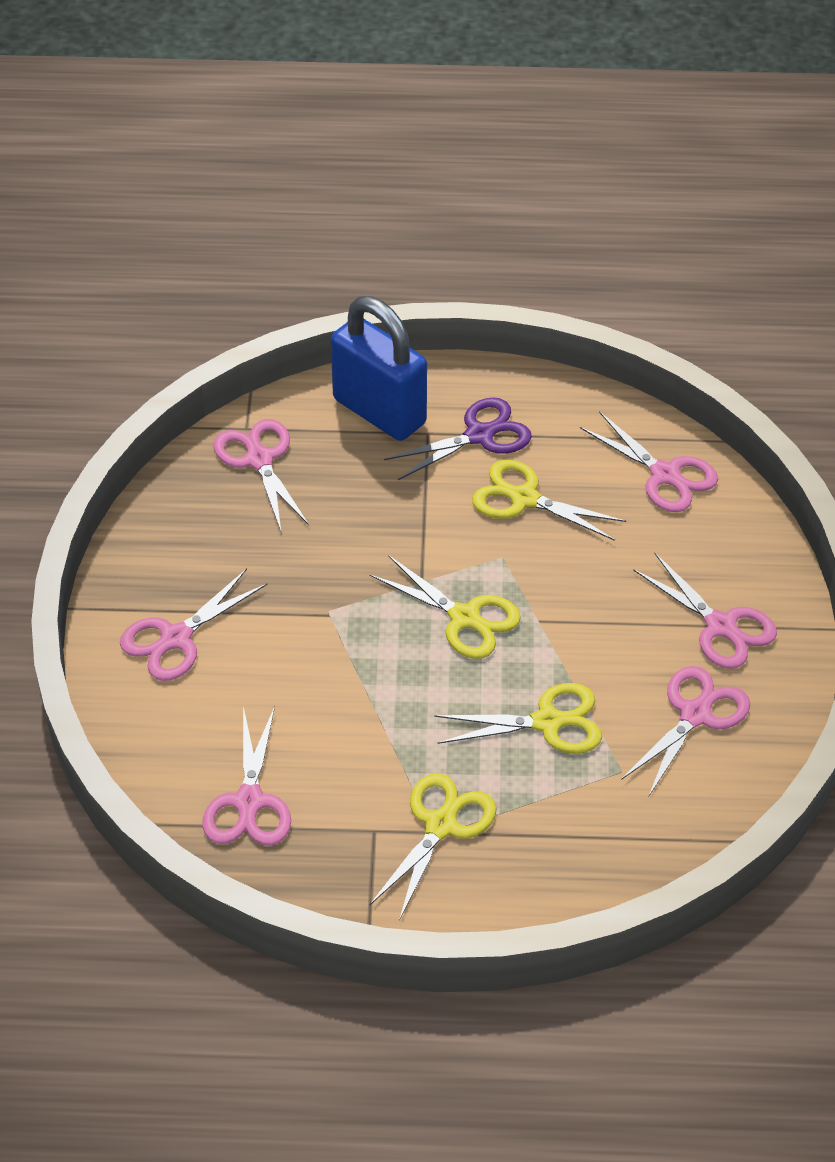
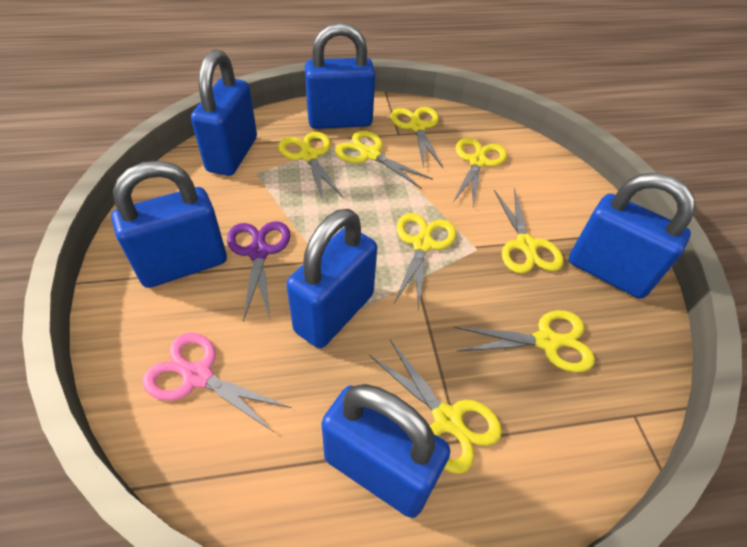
blue padlock: 1 -> 6
pink scissors: 6 -> 1
yellow scissors: 4 -> 8

